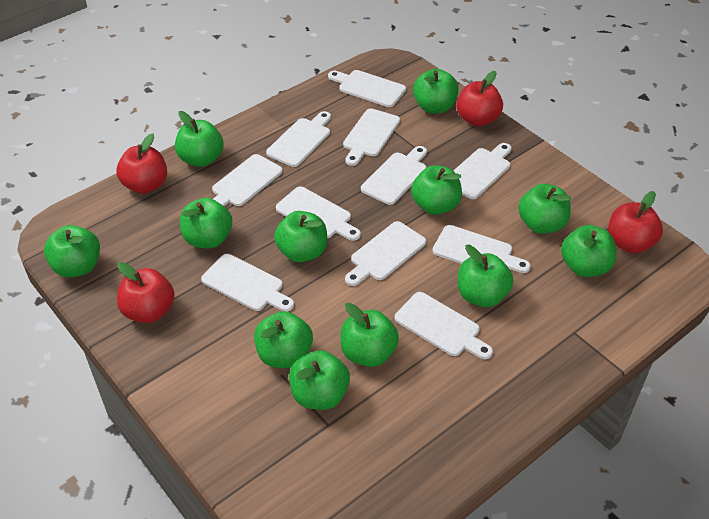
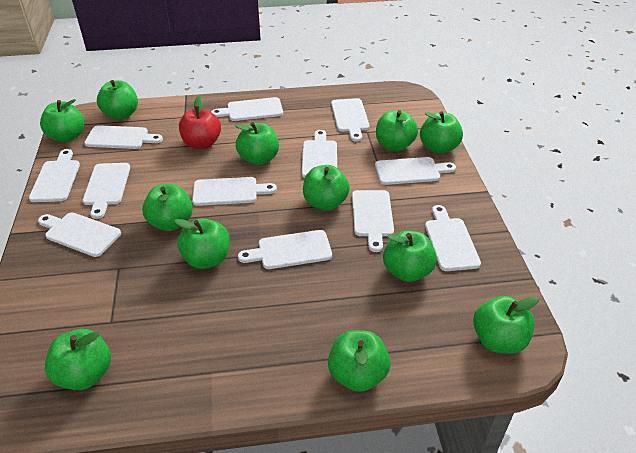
red apple: 4 -> 1
white cutting board: 11 -> 12

